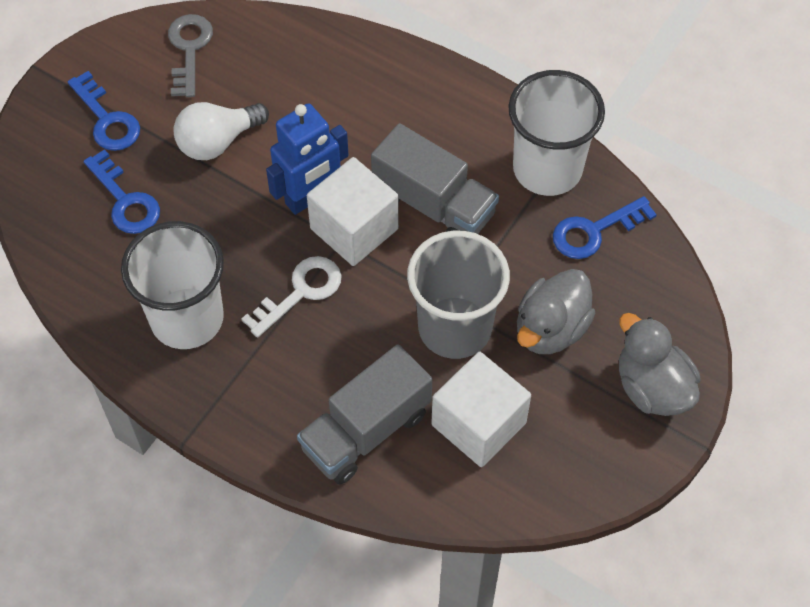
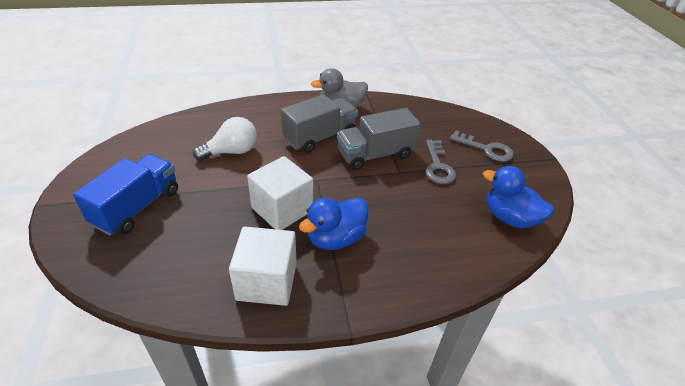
blue duck: 0 -> 2
blue key: 3 -> 0
blue robot: 1 -> 0
blue truck: 0 -> 1
grey cup: 1 -> 0
grey duck: 2 -> 1
grey key: 1 -> 2
white cup: 2 -> 0
white key: 1 -> 0

